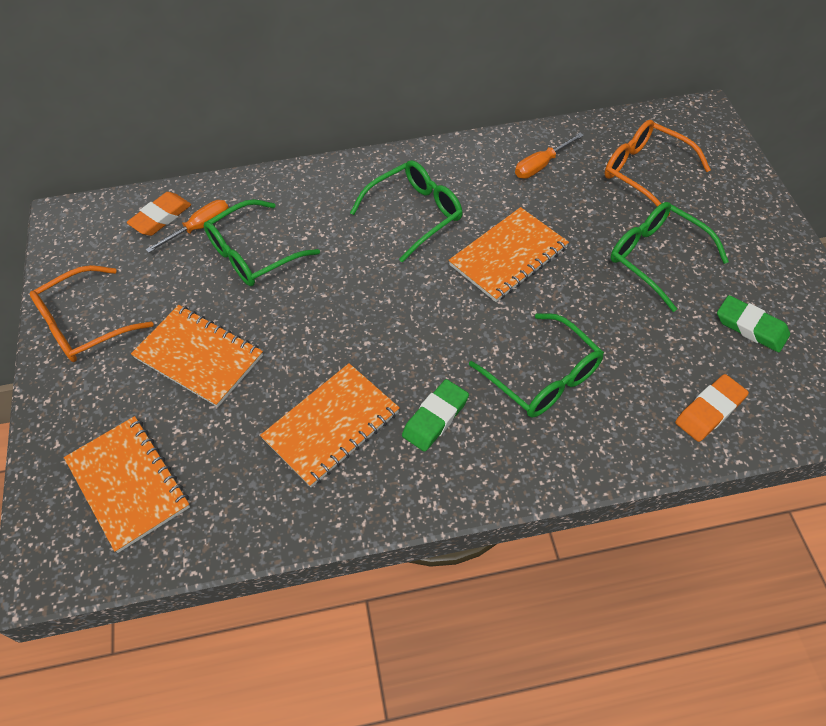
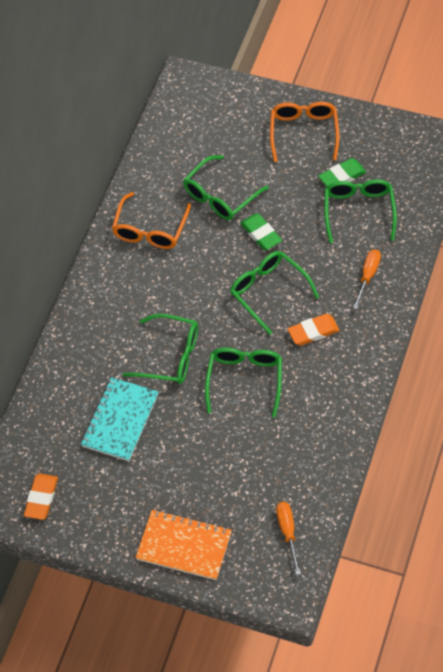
green glasses: 4 -> 5
orange notebook: 4 -> 1
turquoise notebook: 0 -> 1

